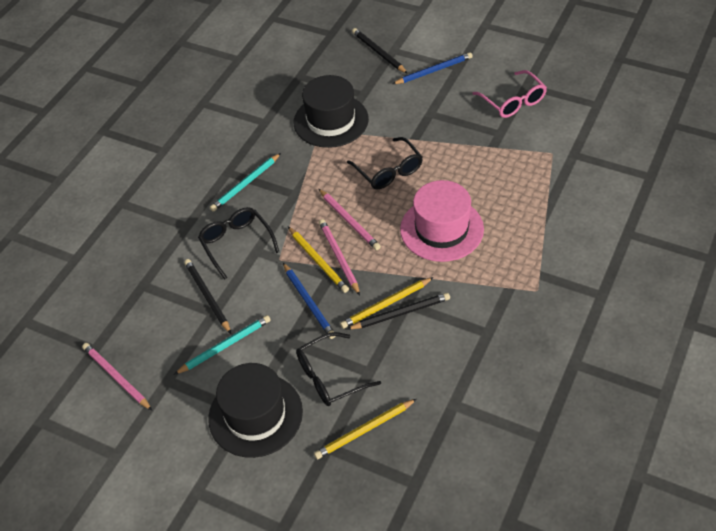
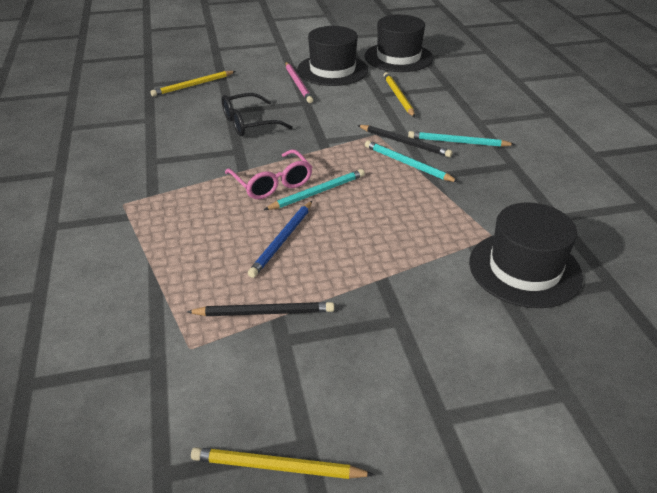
black glasses: 3 -> 1
black hat: 2 -> 3
black pencil: 3 -> 2
blue pencil: 2 -> 1
pink hat: 1 -> 0
pink pencil: 3 -> 1
turquoise pencil: 2 -> 3

